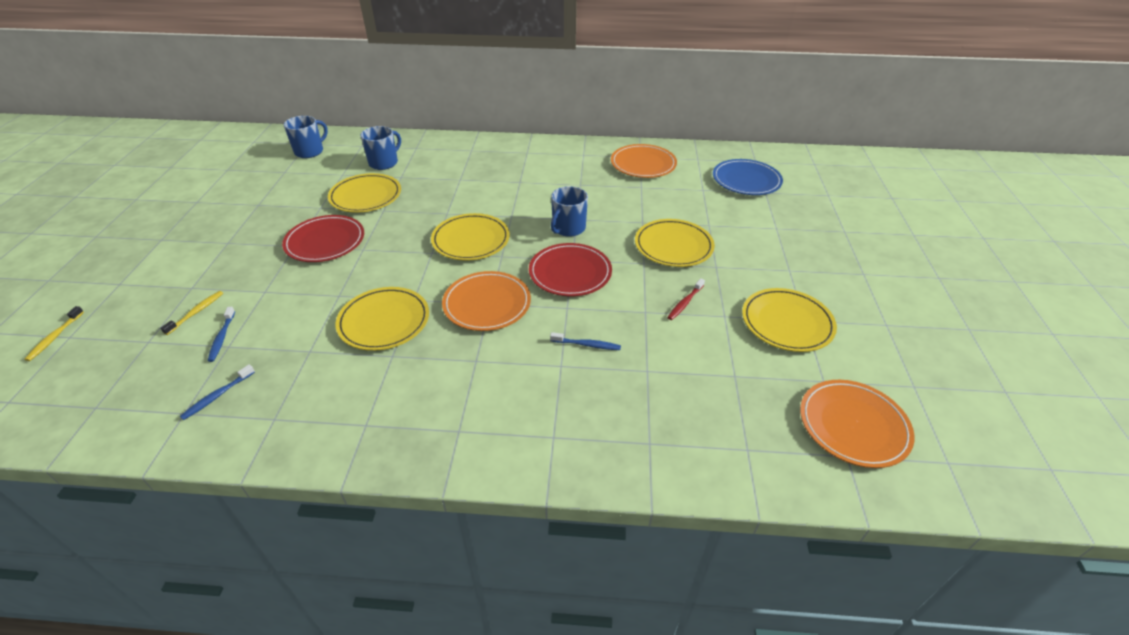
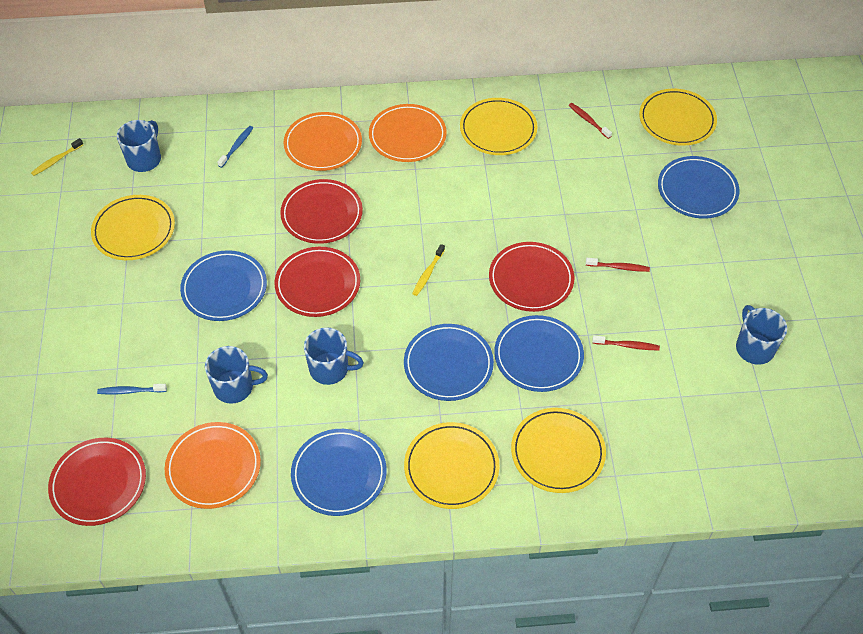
blue mug: 3 -> 4
blue plate: 1 -> 5
blue toothbrush: 3 -> 2
red plate: 2 -> 4
red toothbrush: 1 -> 3

